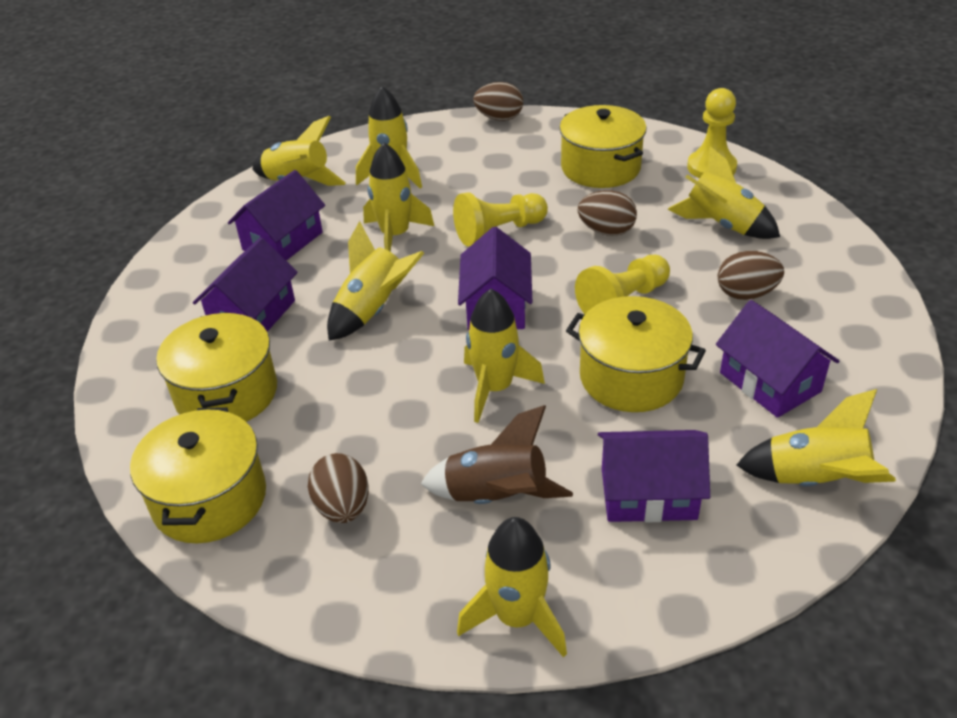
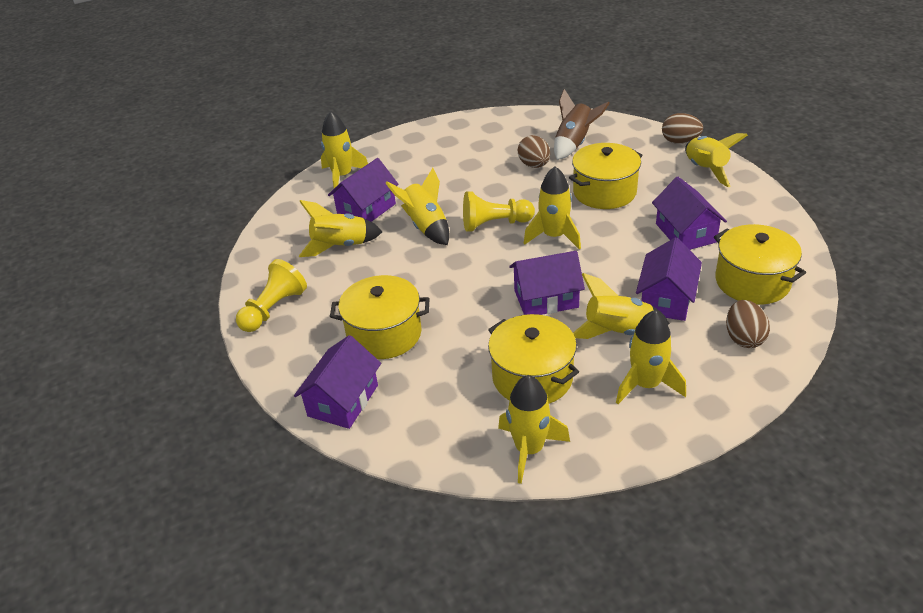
brown egg: 4 -> 3
yellow pawn: 3 -> 2

